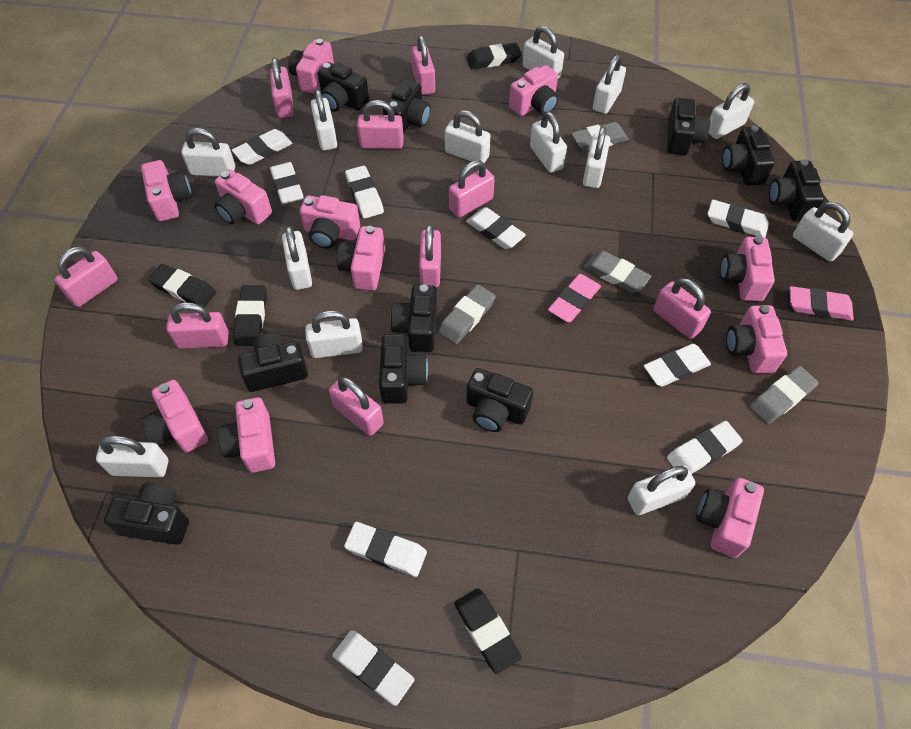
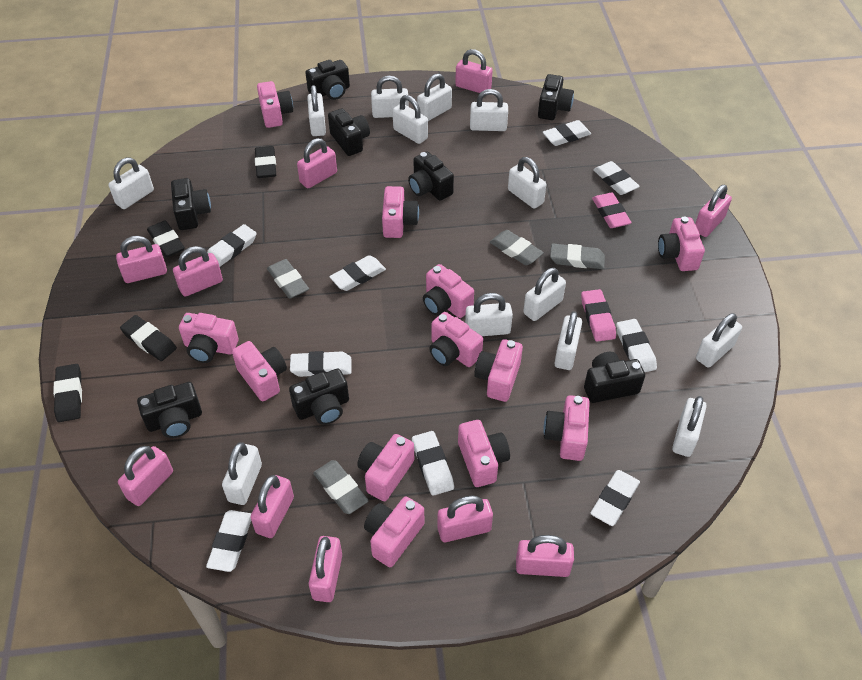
black camera: 10 -> 8
pink camera: 11 -> 12
pink padlock: 9 -> 10

